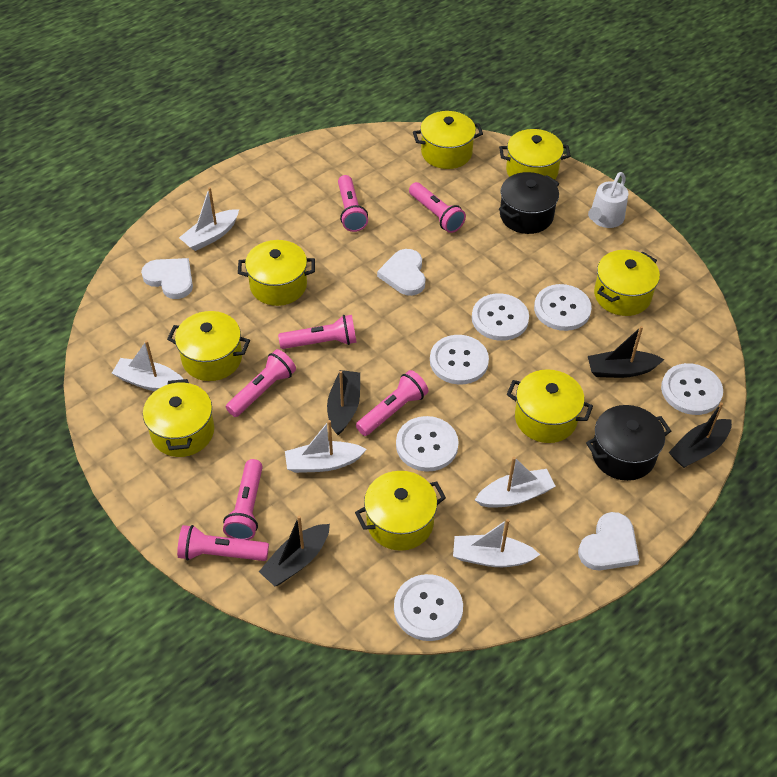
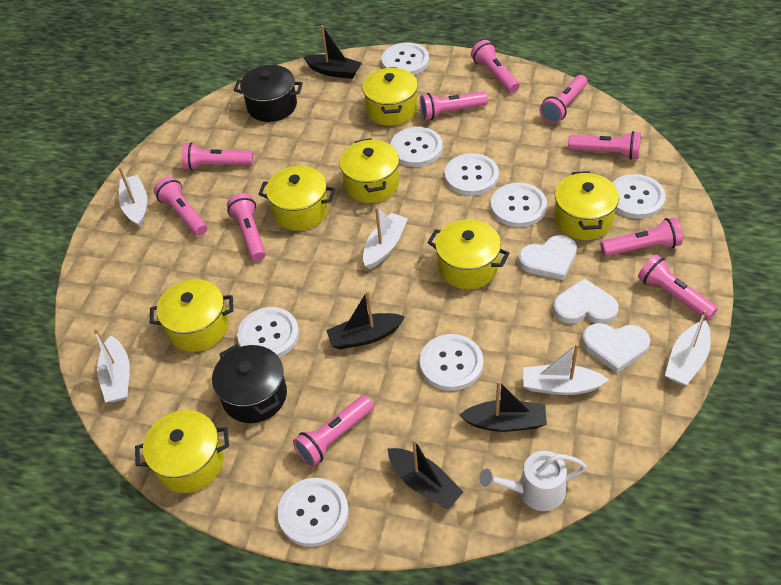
pink flashlight: 7 -> 10
white button: 6 -> 8
yellow pot: 8 -> 7

